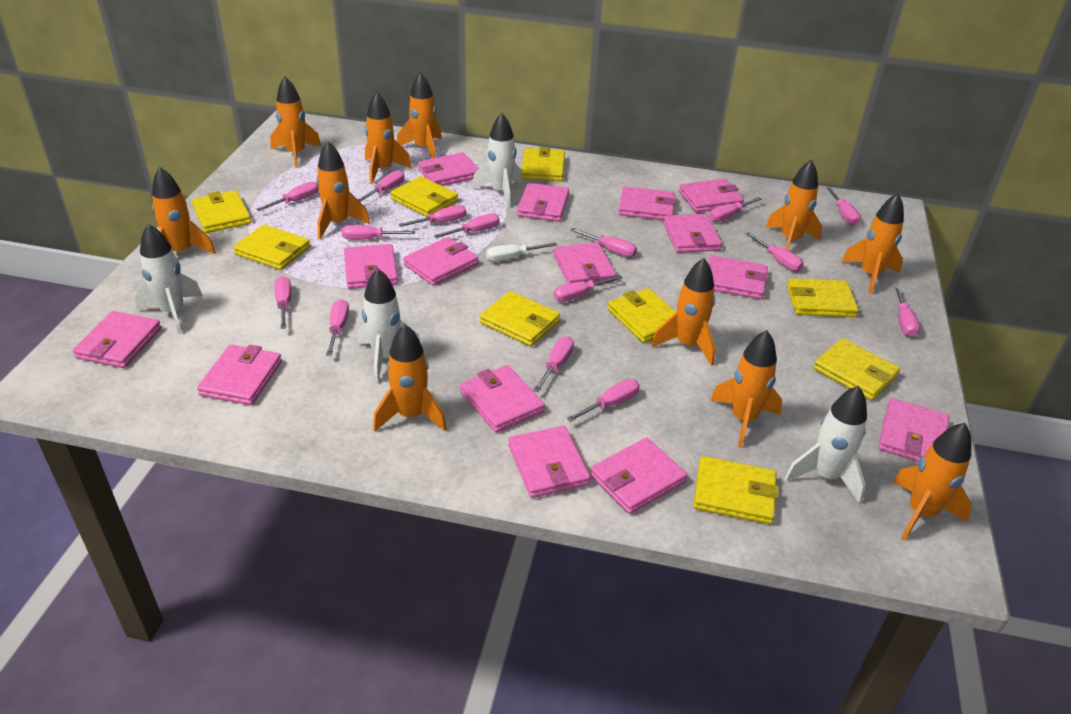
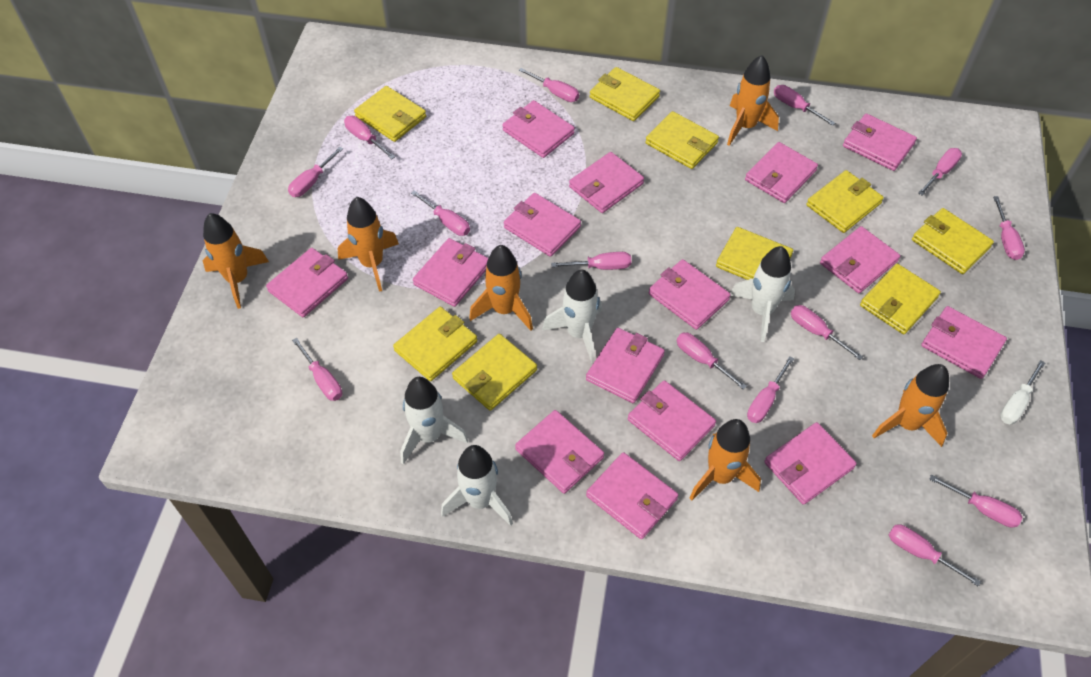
orange rocket: 11 -> 6
pink screwdriver: 15 -> 14

